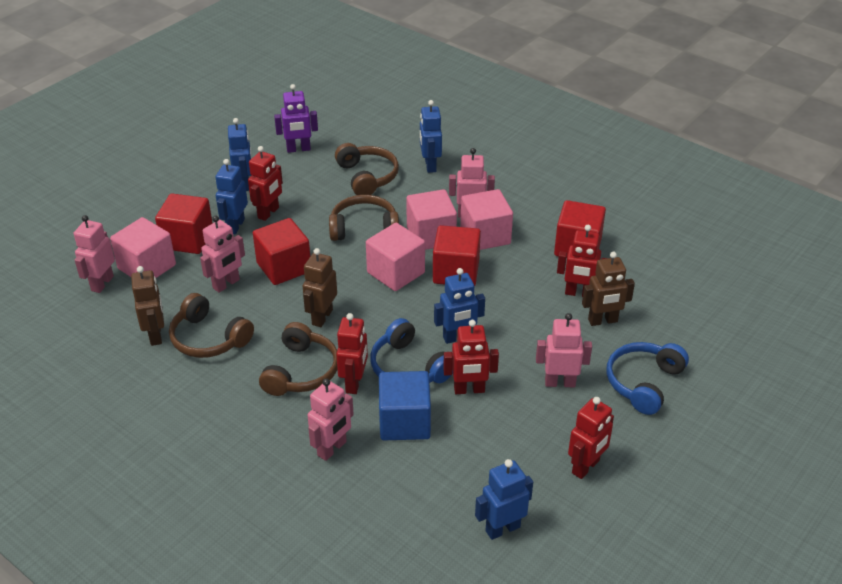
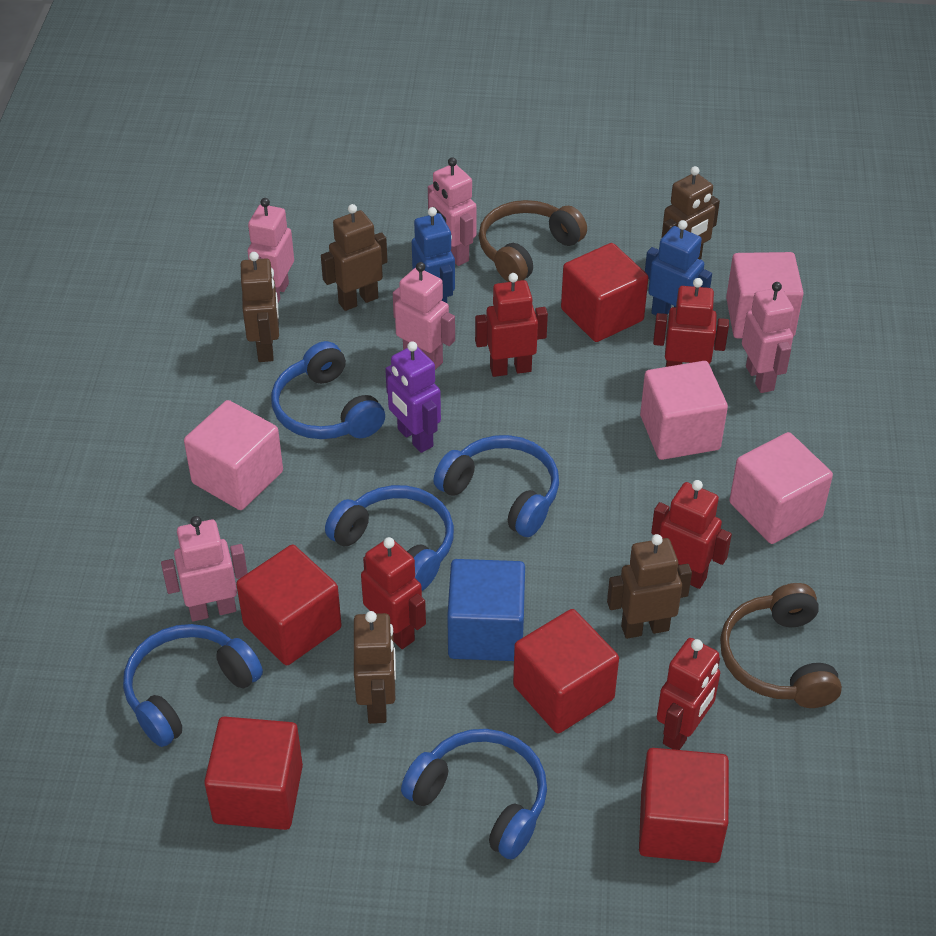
blue headphones: 2 -> 5
blue robot: 5 -> 2
brown headphones: 4 -> 2
brown robot: 3 -> 5
red cube: 4 -> 5

